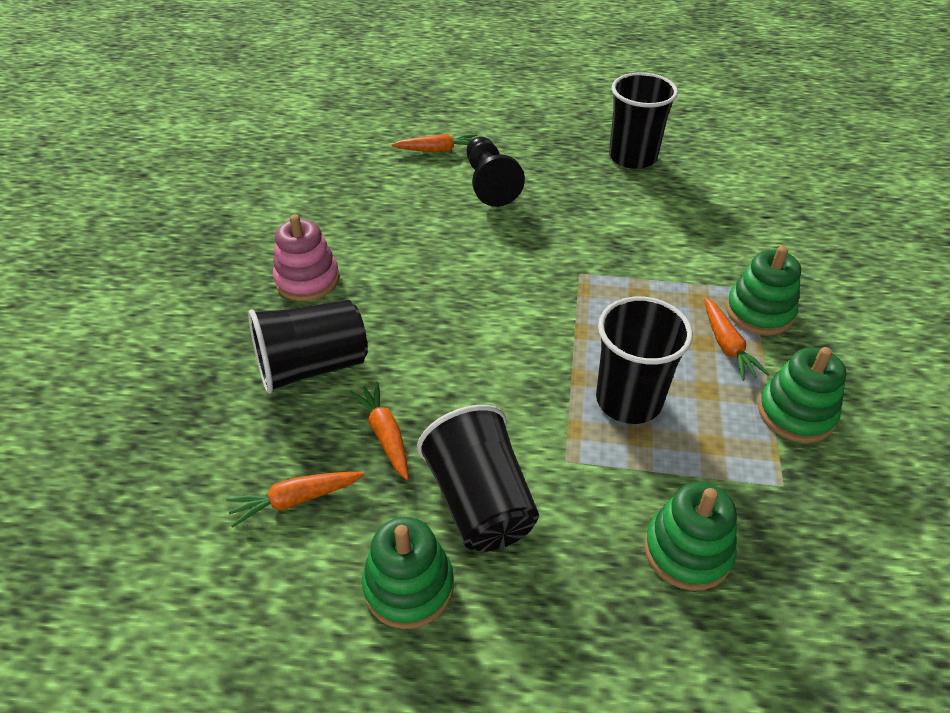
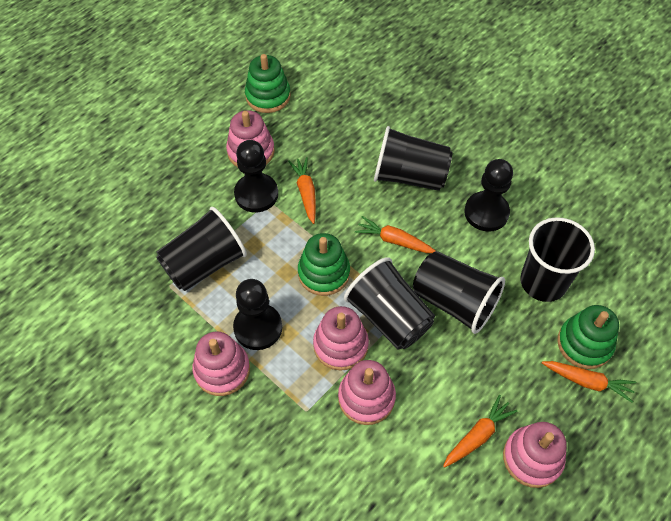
black cup: 4 -> 5
black pawn: 1 -> 3
green stacking toy: 4 -> 3
pink stacking toy: 1 -> 5

